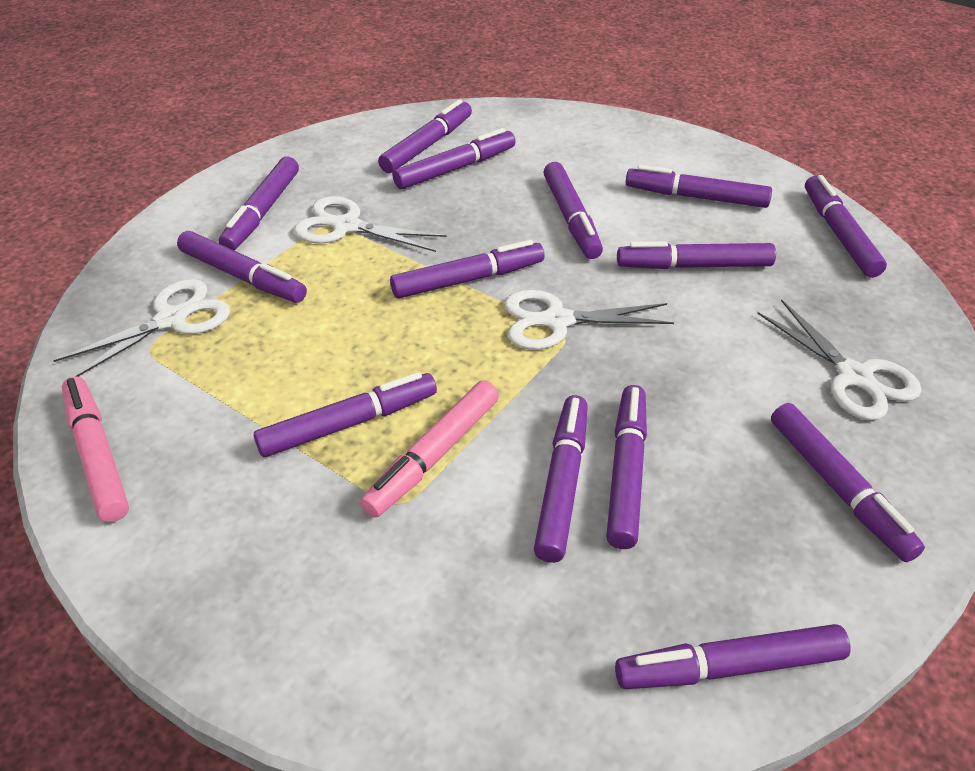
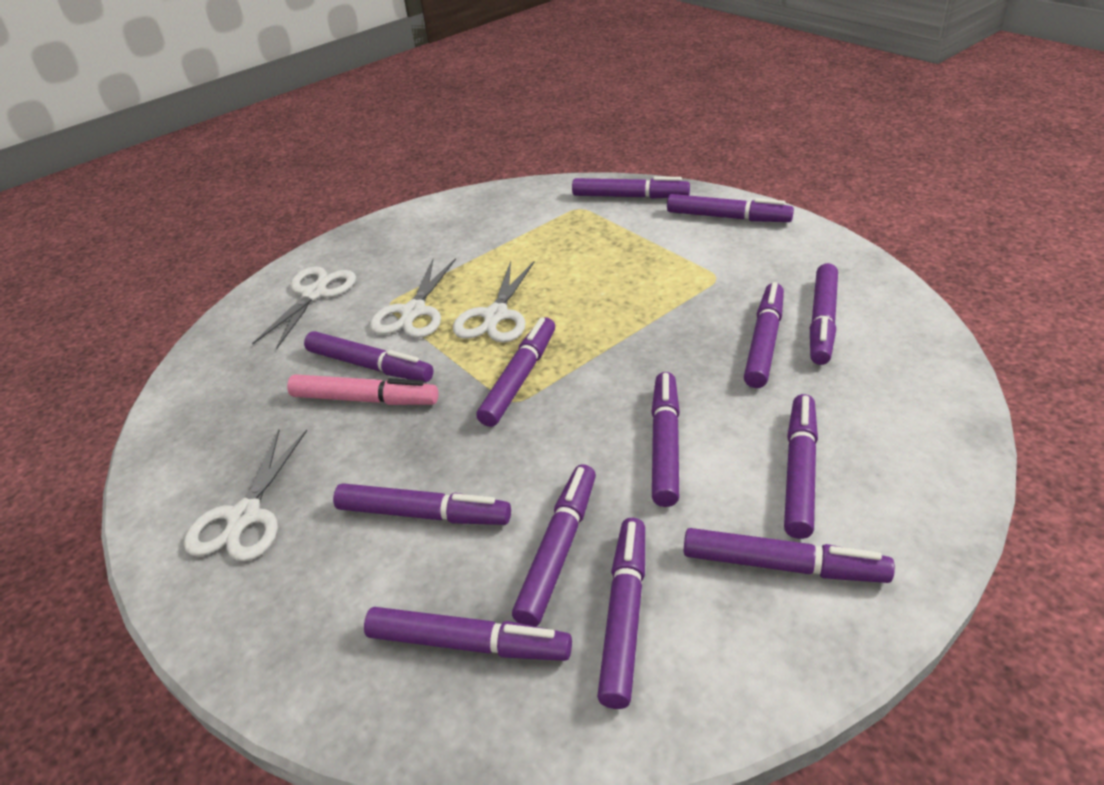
pink marker: 2 -> 1
purple marker: 14 -> 13

